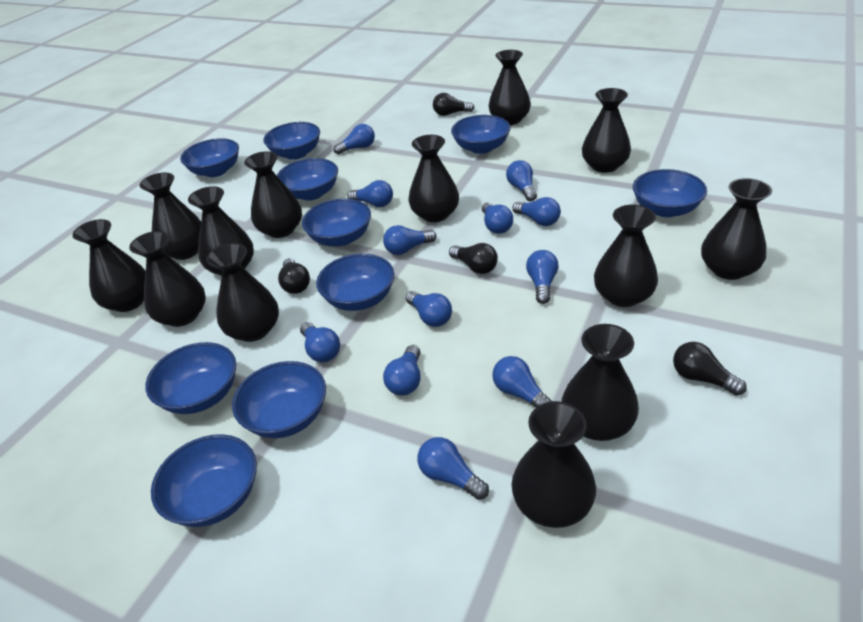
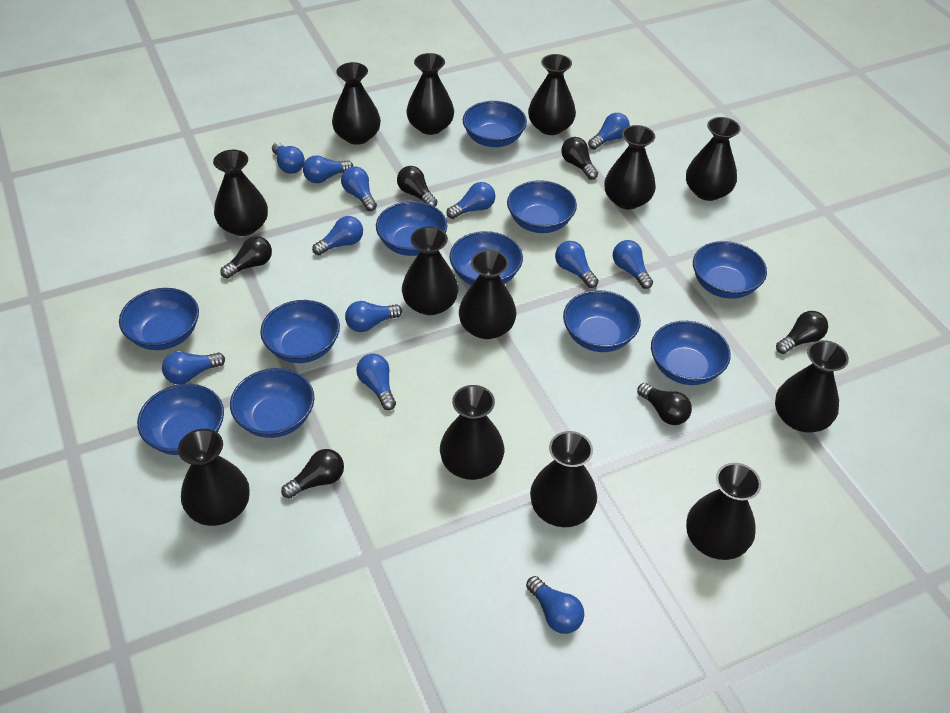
black light bulb: 4 -> 6
blue bowl: 10 -> 11

